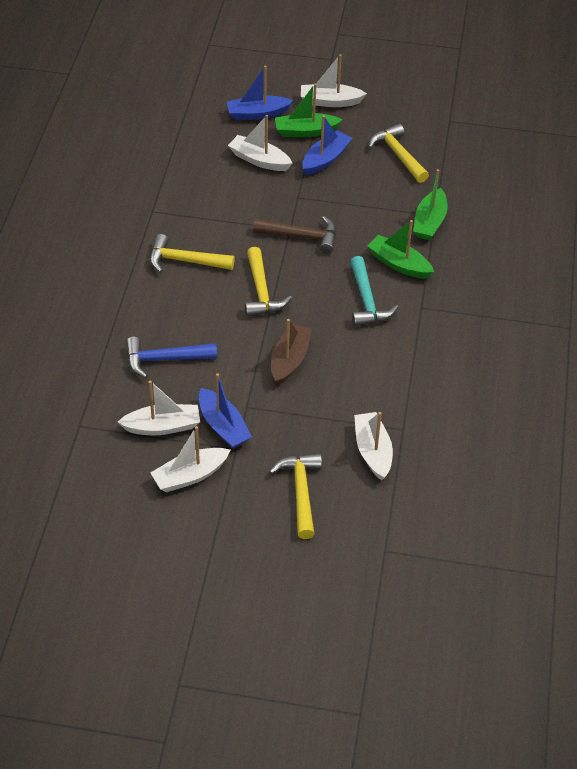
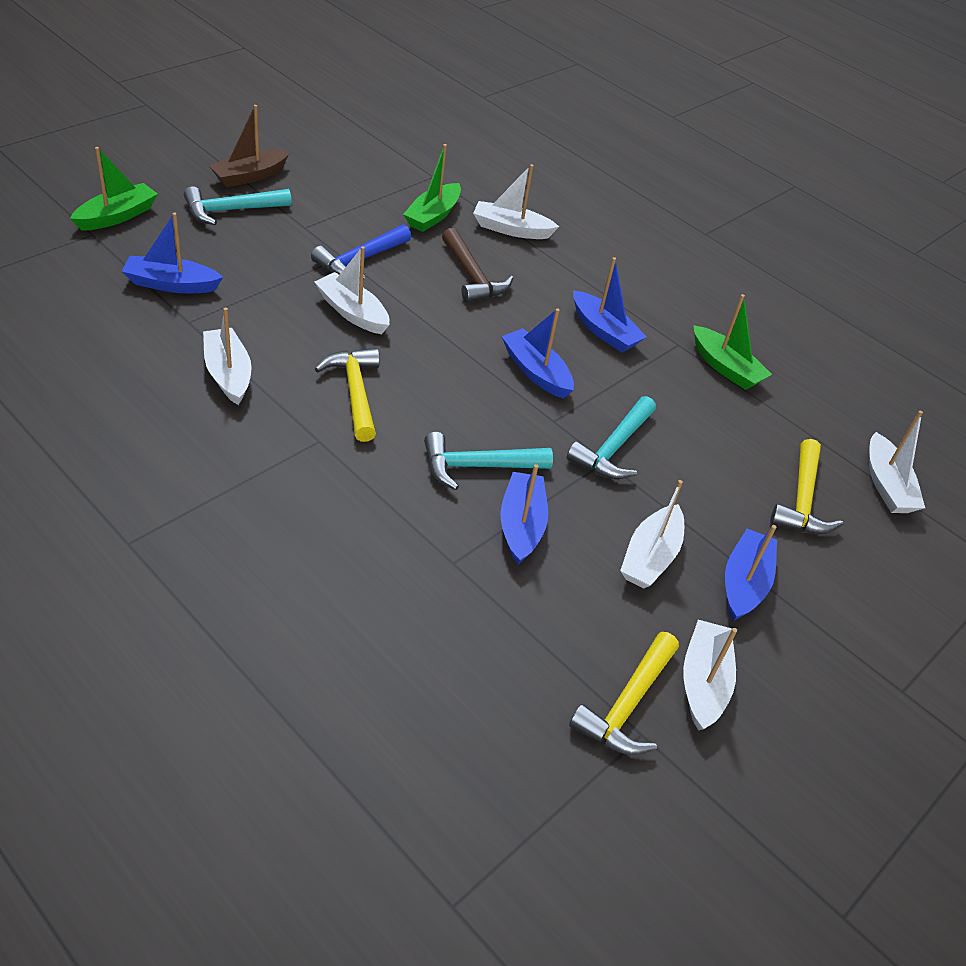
blue boat: 3 -> 5
turquoise hammer: 1 -> 3
white boat: 5 -> 6
yellow hammer: 4 -> 3

